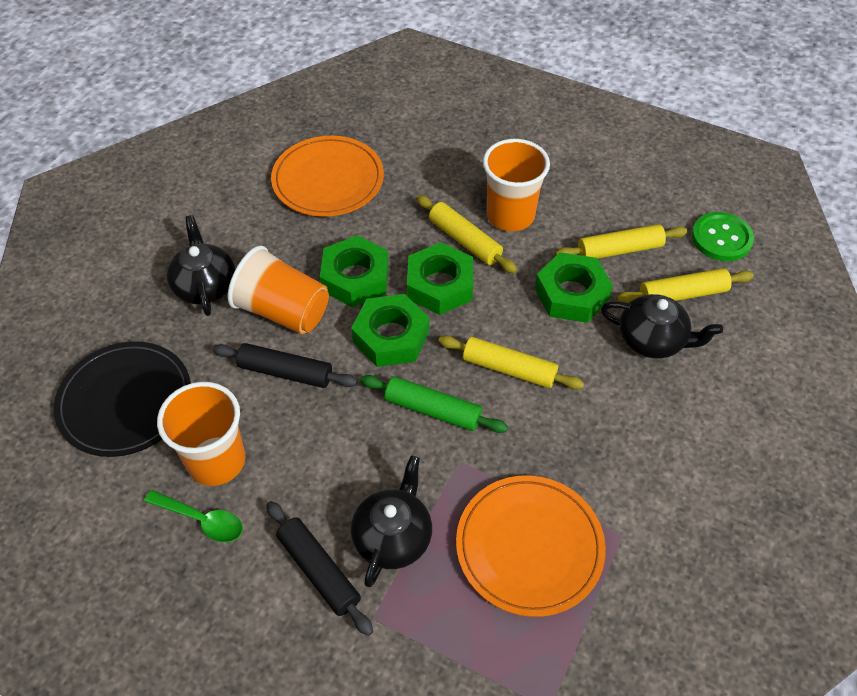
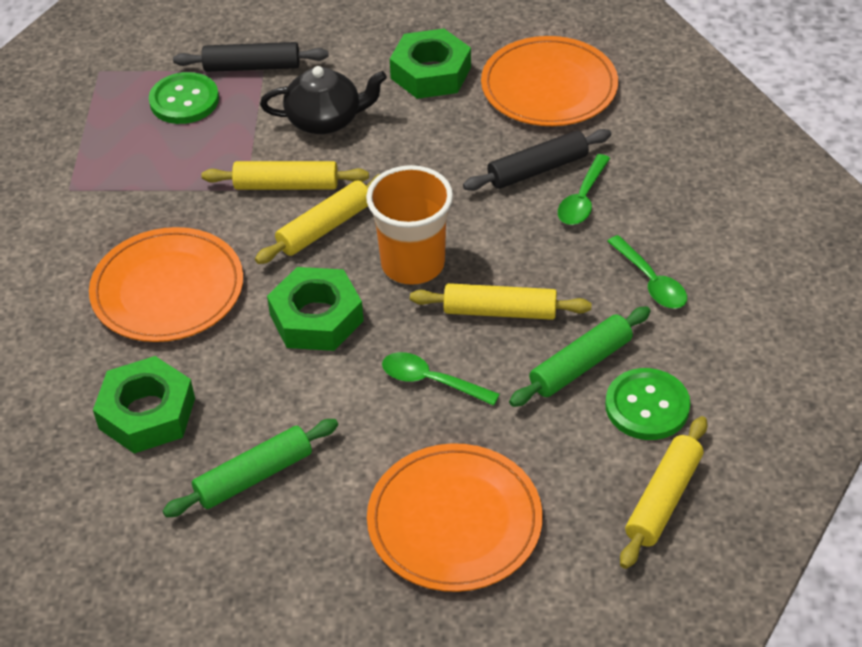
black plate: 1 -> 0
black teapot: 3 -> 1
green button: 1 -> 2
green nut: 4 -> 3
green rolling pin: 1 -> 2
green spoon: 1 -> 3
orange cup: 3 -> 1
orange plate: 2 -> 3

